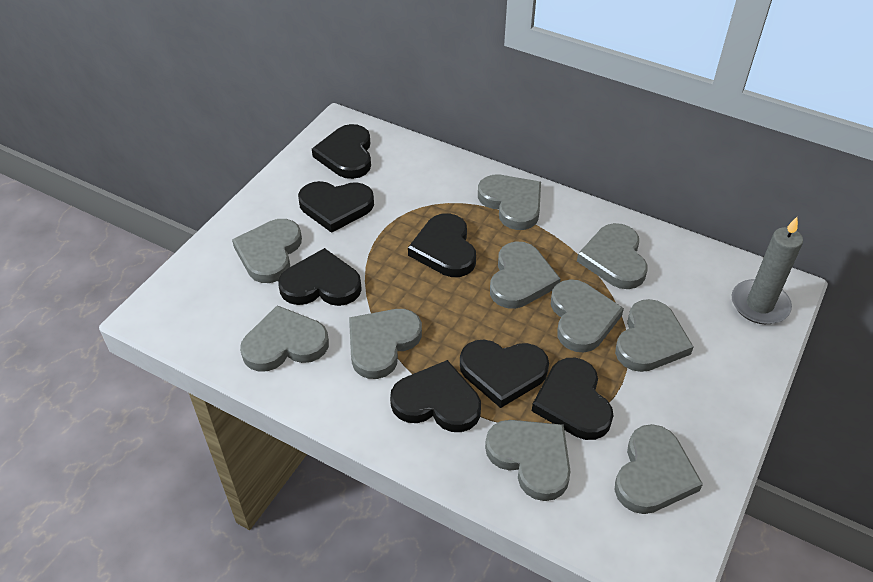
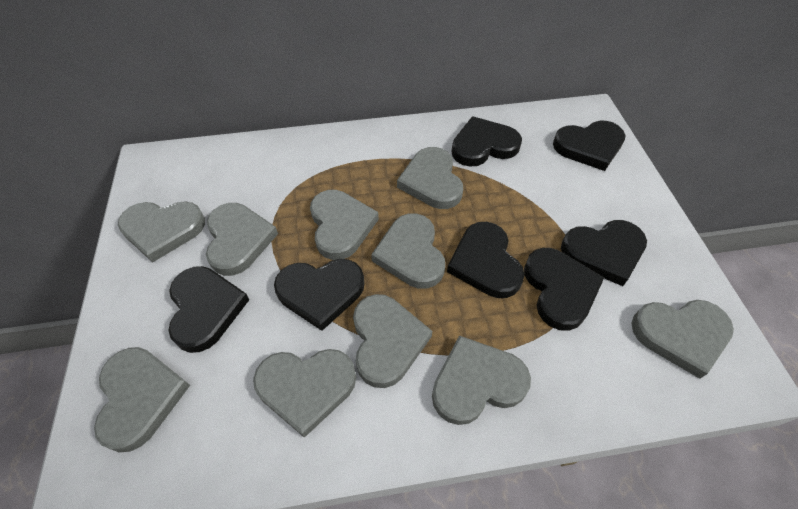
grey candle: 1 -> 0

